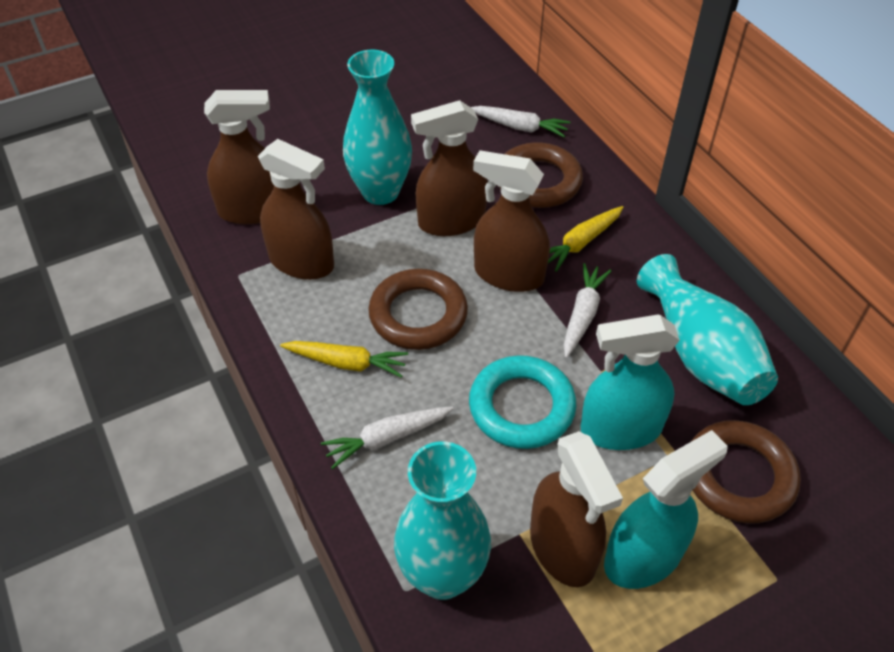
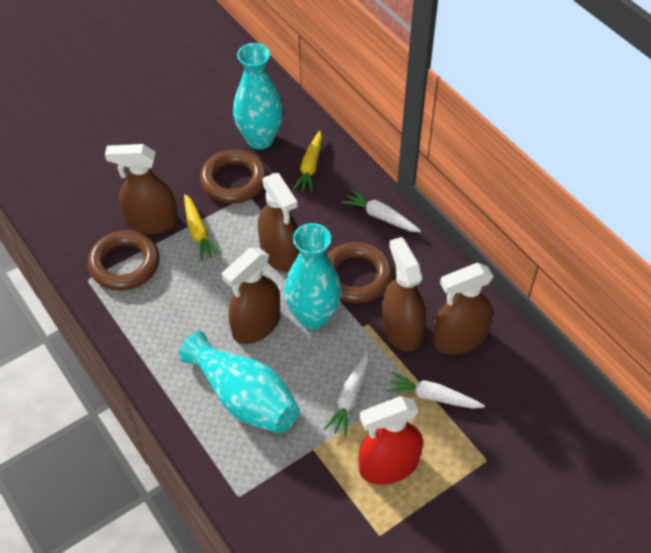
red spray bottle: 0 -> 1
turquoise ring: 1 -> 0
turquoise spray bottle: 2 -> 0

